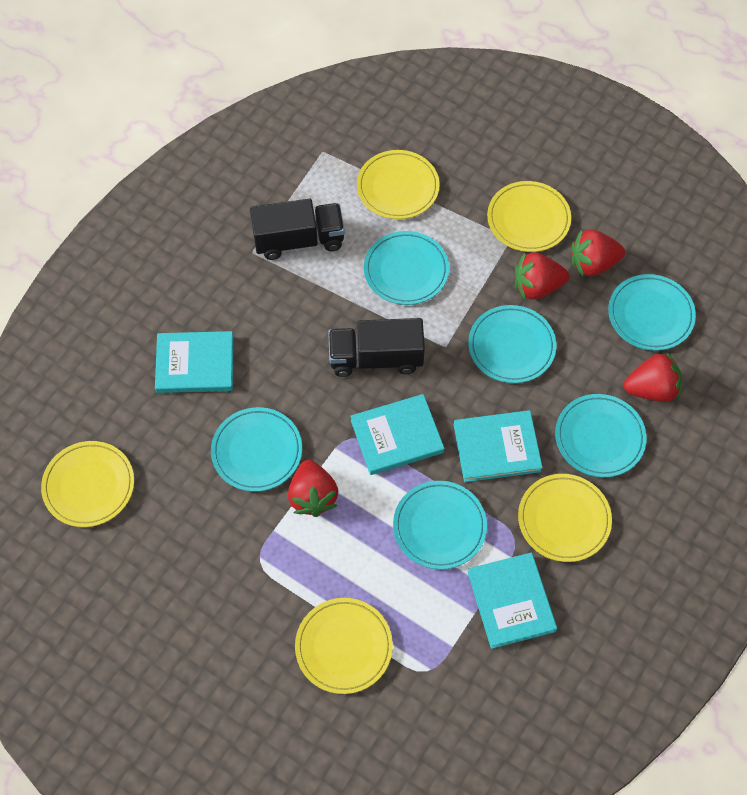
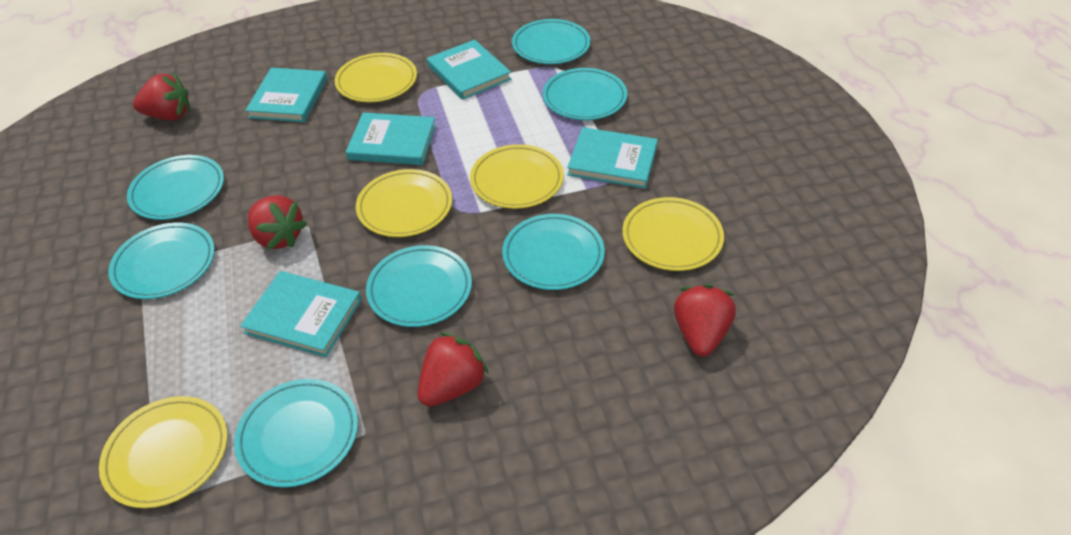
black truck: 2 -> 0
turquoise book: 4 -> 5
turquoise plate: 6 -> 7

